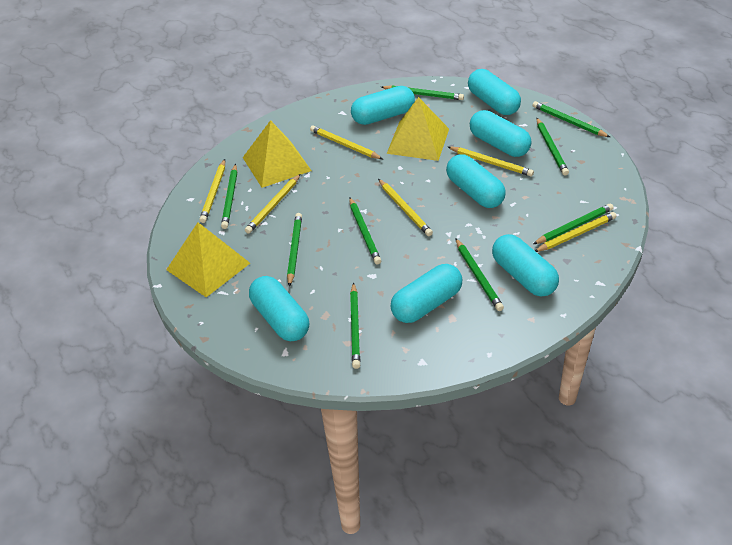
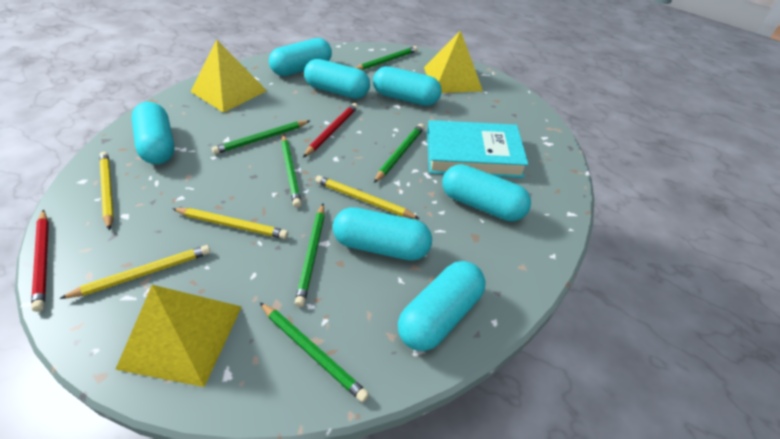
green pencil: 9 -> 6
red pencil: 0 -> 2
turquoise book: 0 -> 1
yellow pencil: 6 -> 4

